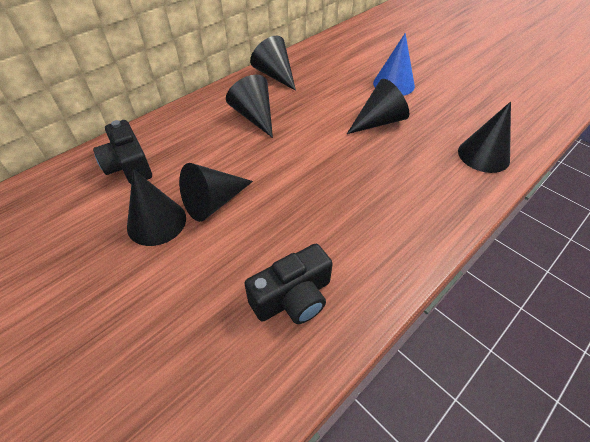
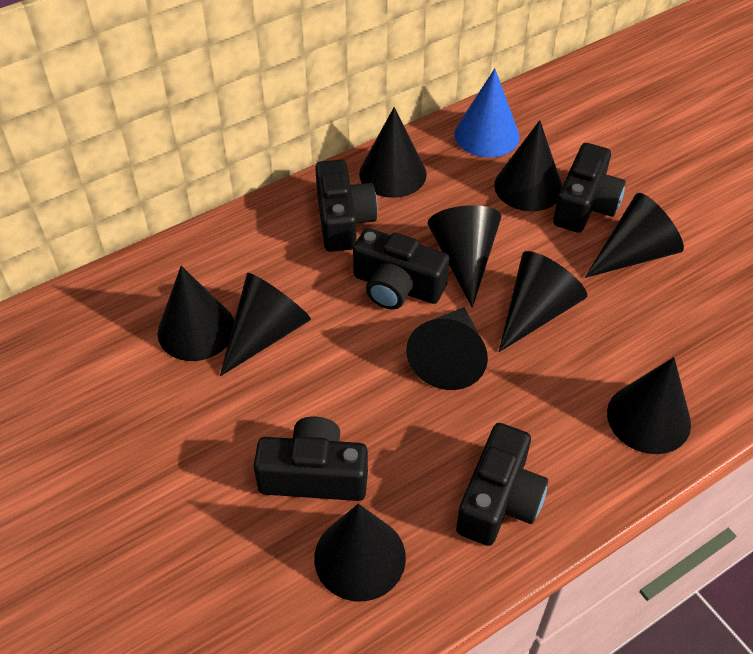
black camera: 2 -> 5
black cone: 6 -> 10

